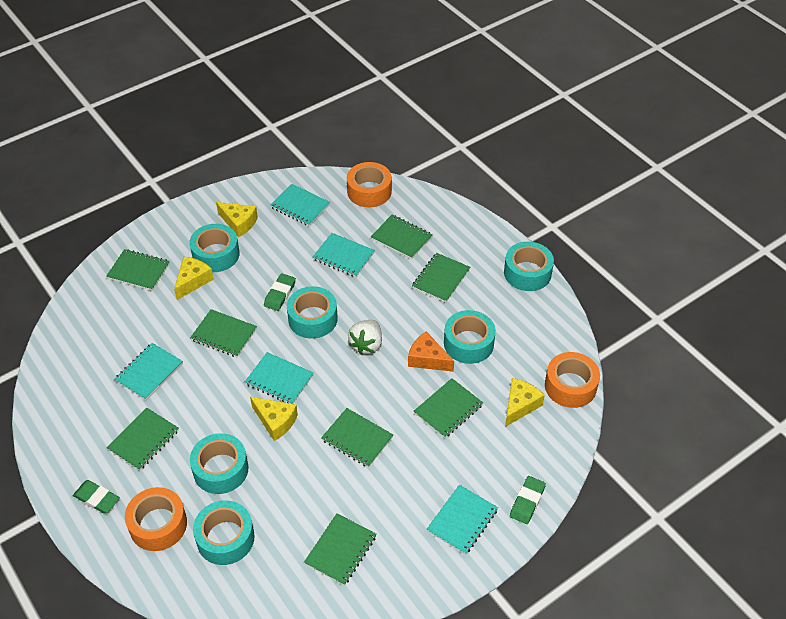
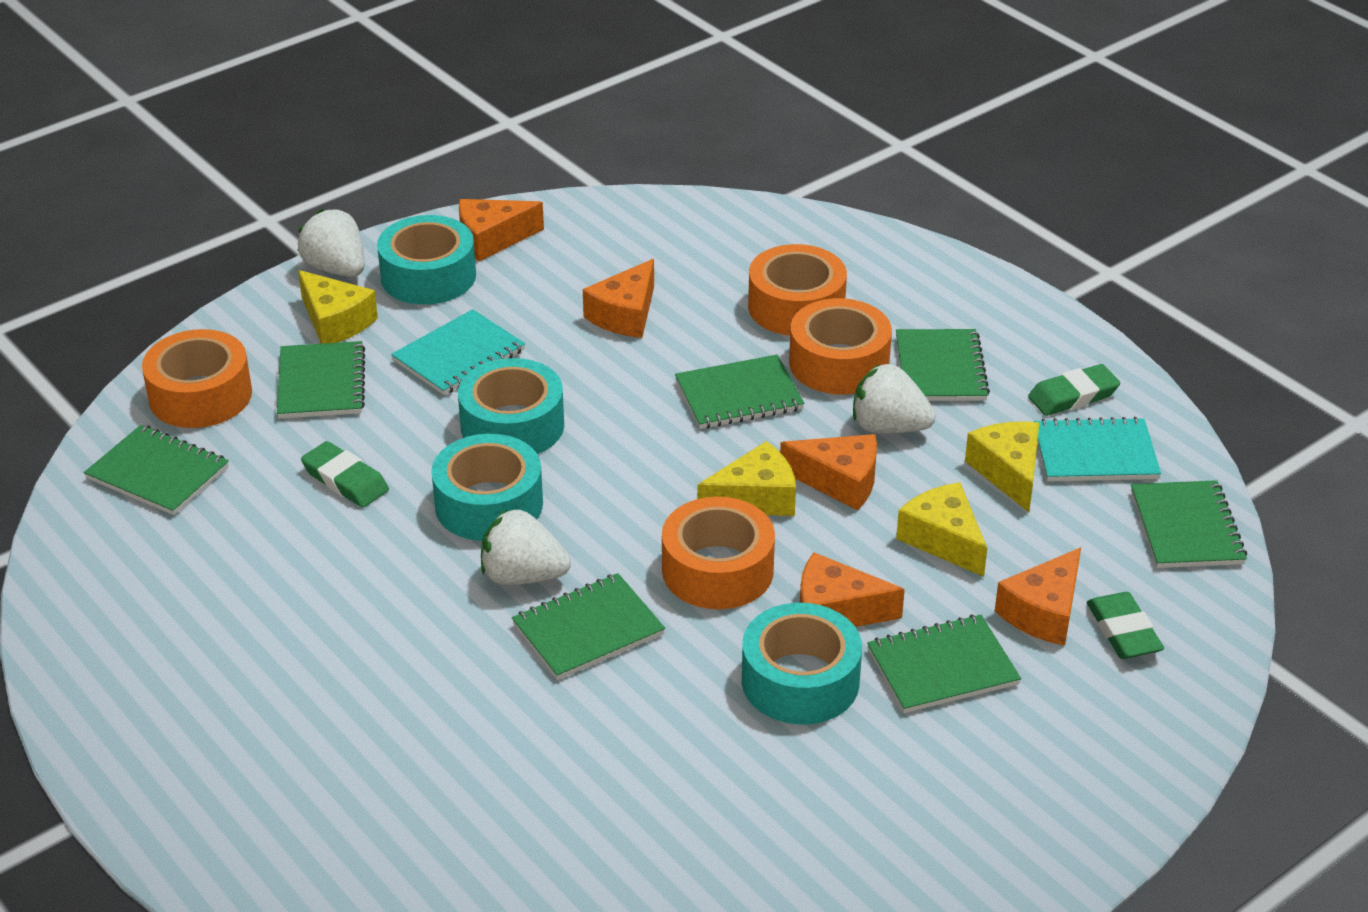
green notebook: 8 -> 7
orange cheese: 1 -> 5
orange tape: 3 -> 4
turquoise notebook: 5 -> 2
turquoise tape: 6 -> 4
white strawberry: 1 -> 3

